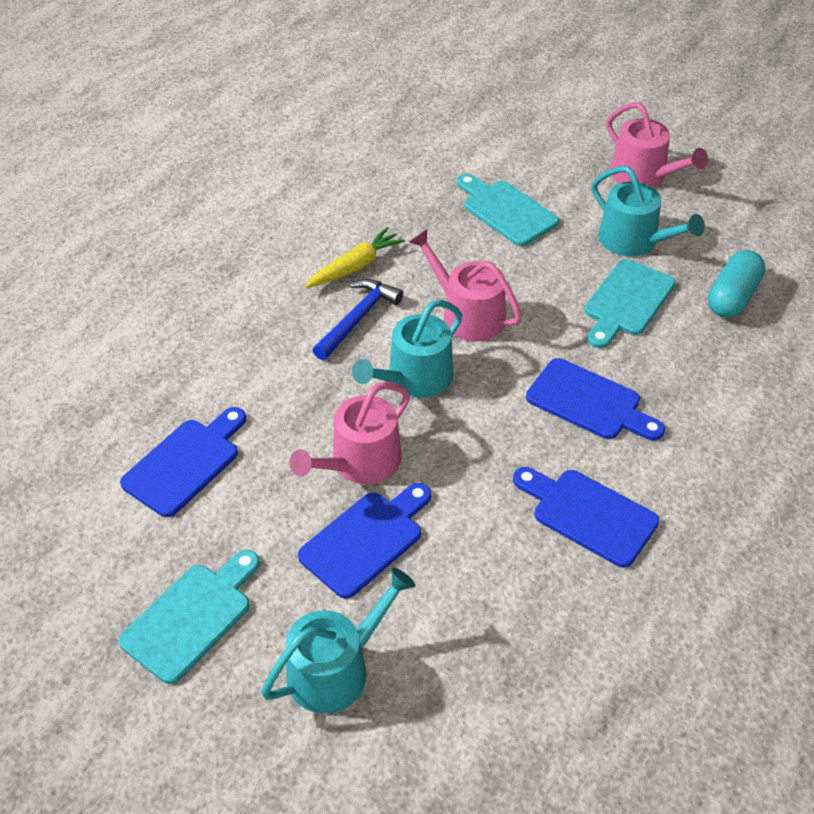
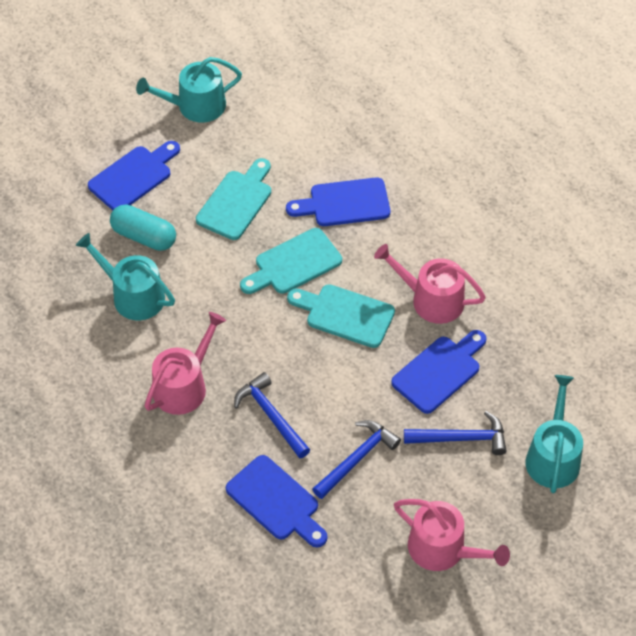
blue hammer: 1 -> 3
yellow carrot: 1 -> 0

